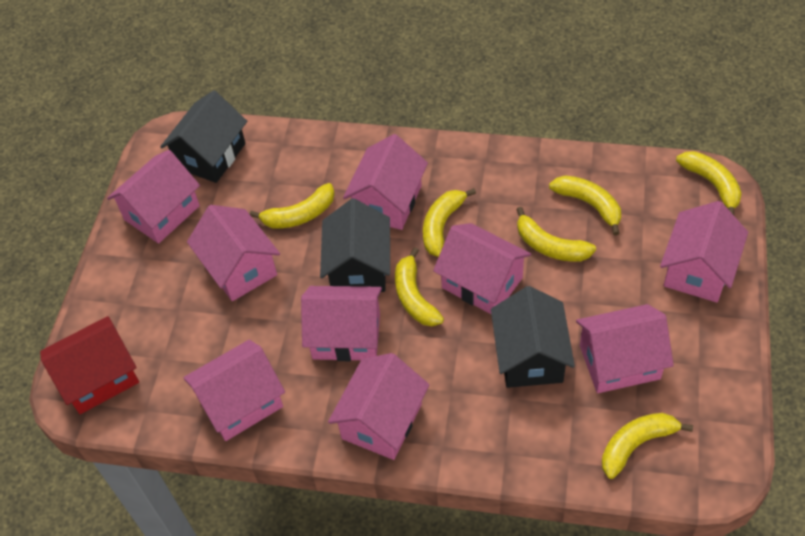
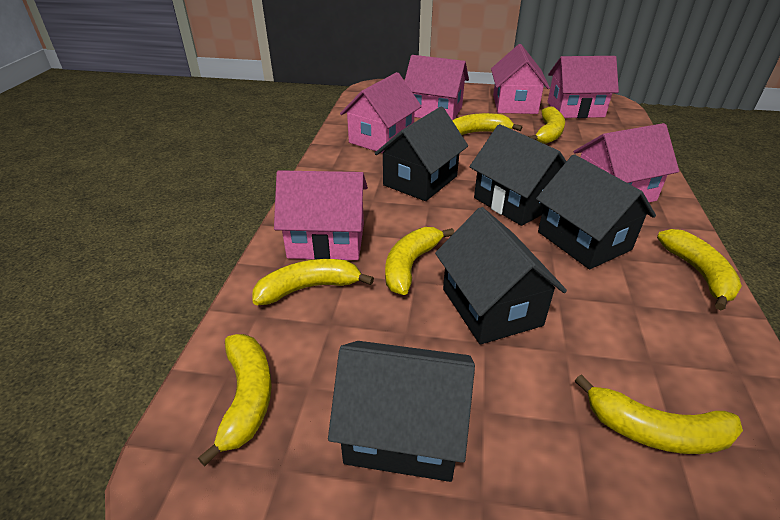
black house: 3 -> 5
pink house: 9 -> 6
red house: 1 -> 0

